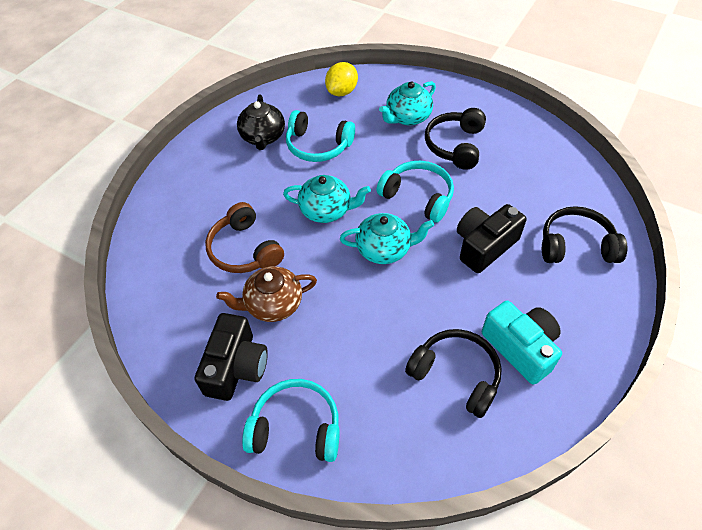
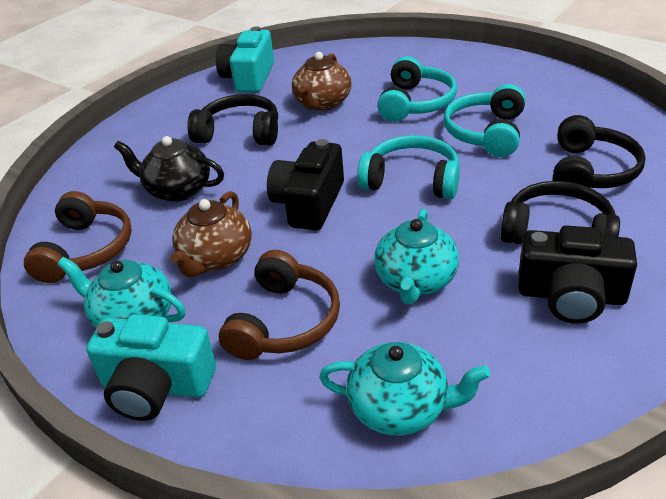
brown headphones: 1 -> 2
brown teapot: 1 -> 2
turquoise camera: 1 -> 2
yellow lemon: 1 -> 0

